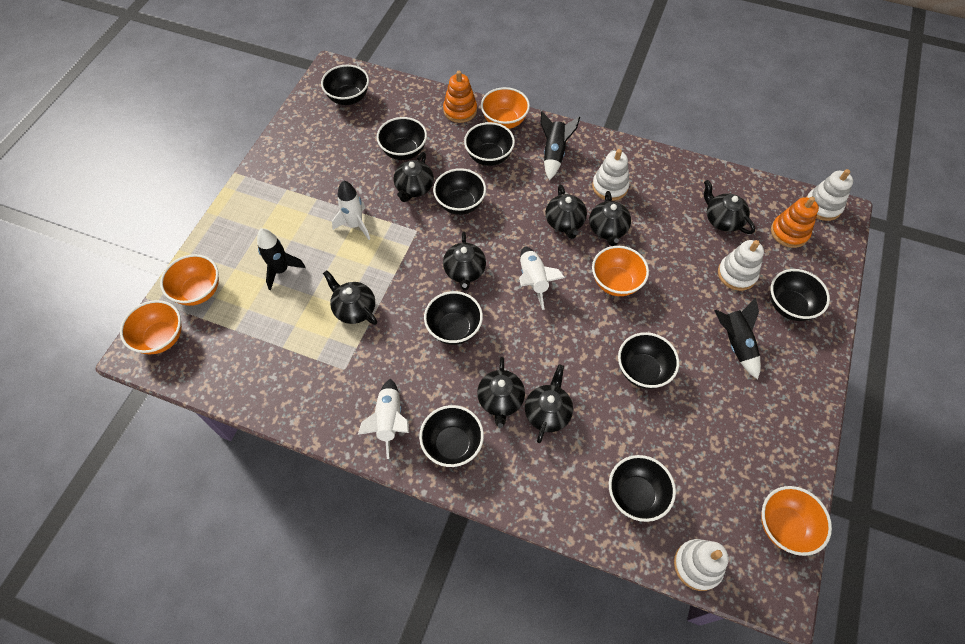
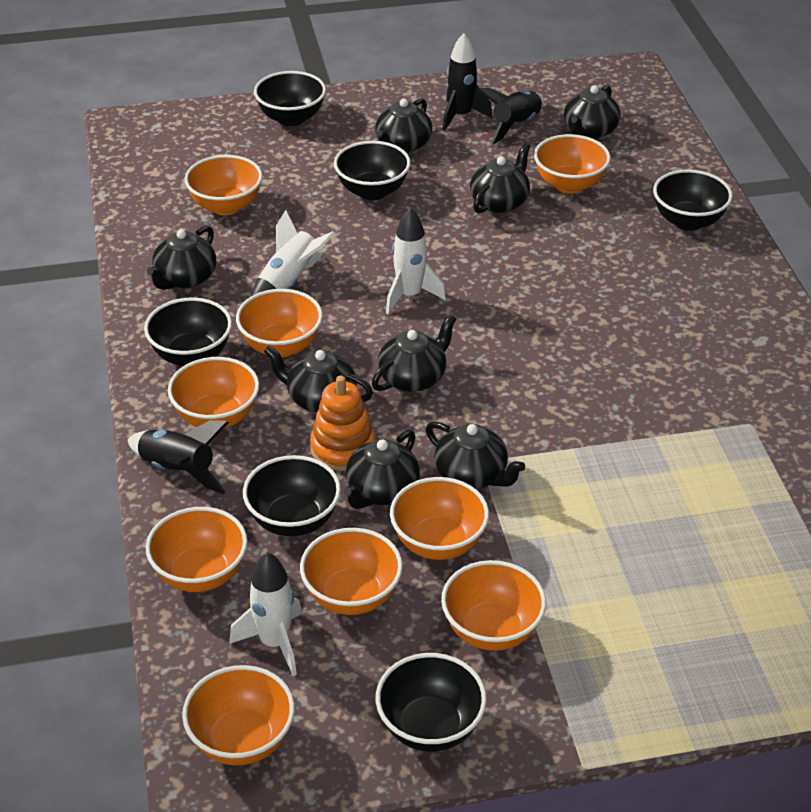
black bowl: 9 -> 6
orange bowl: 5 -> 9
orange stacking toy: 2 -> 1
white stacking toy: 4 -> 0

